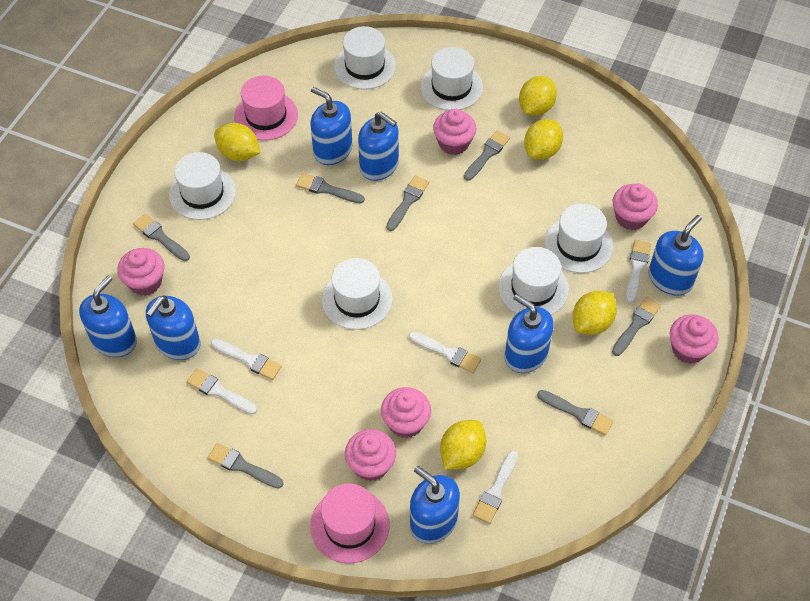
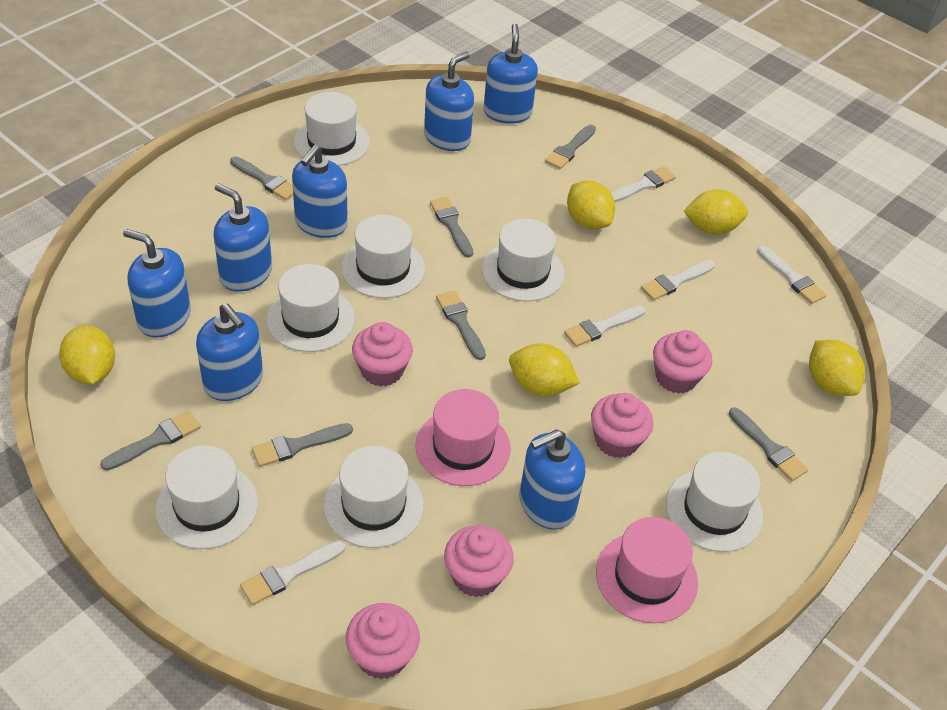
pink cupcake: 6 -> 5
white hat: 6 -> 7

